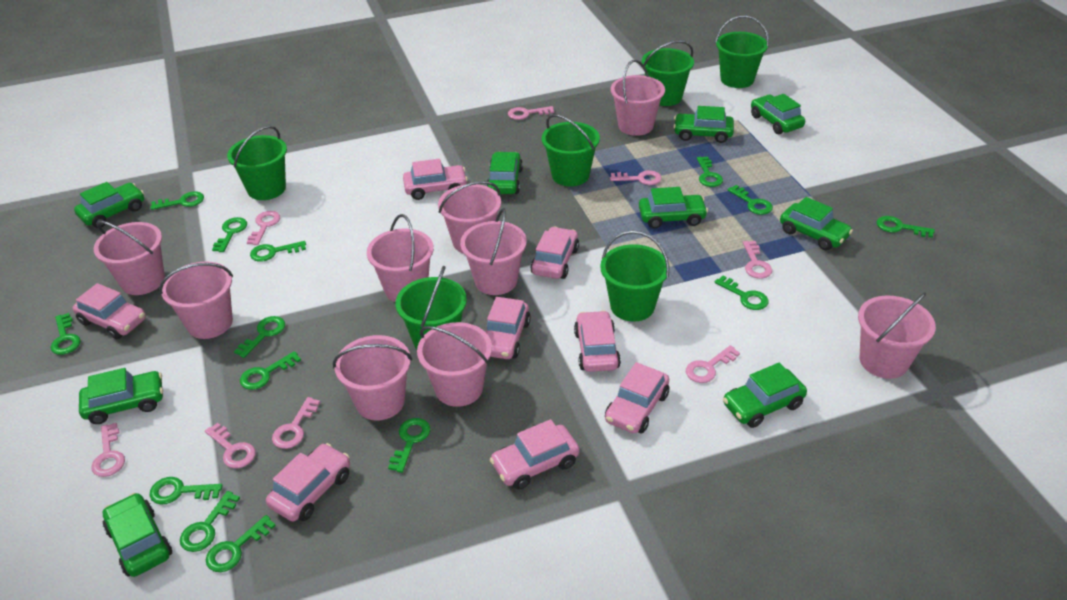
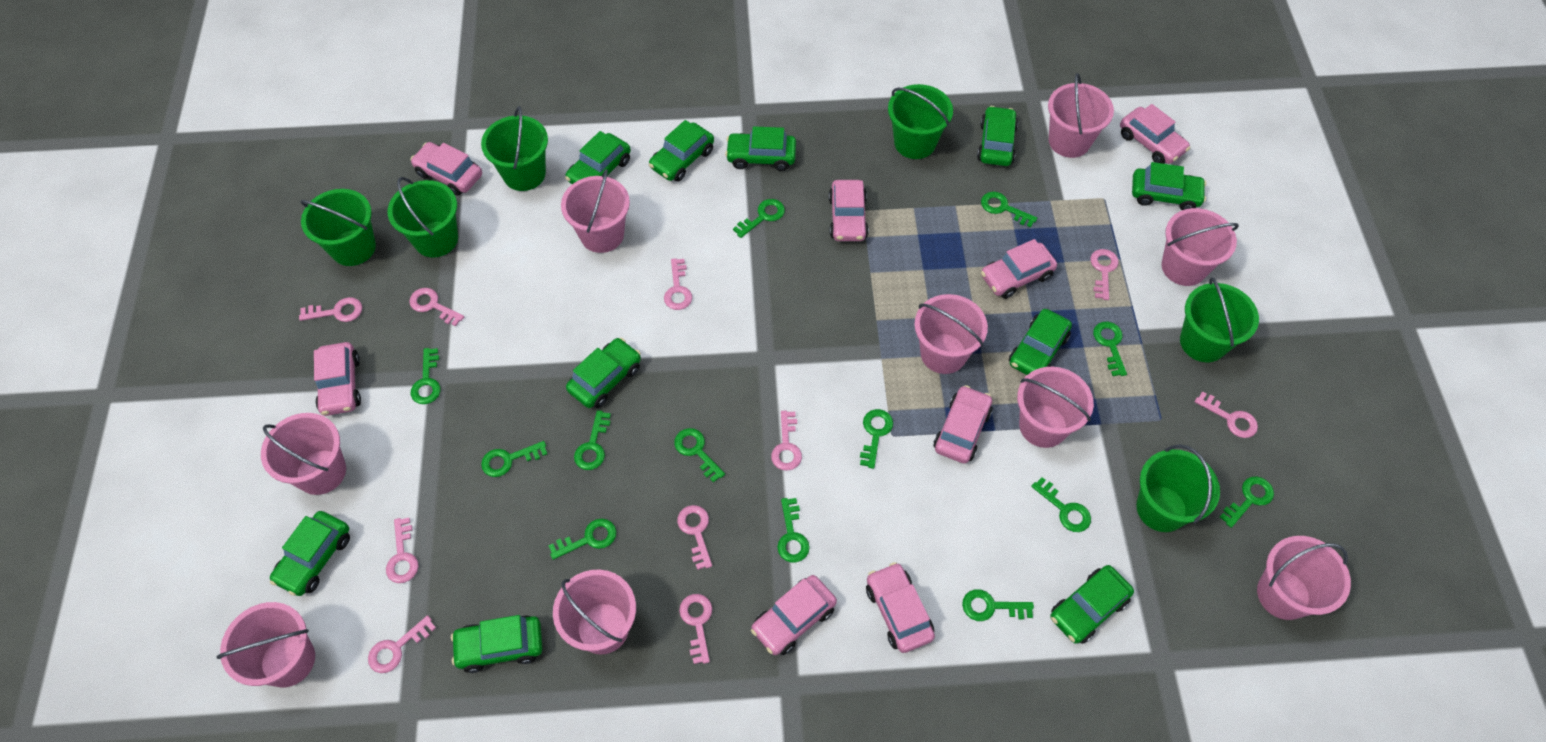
green car: 9 -> 10
green key: 14 -> 13
pink key: 8 -> 10

